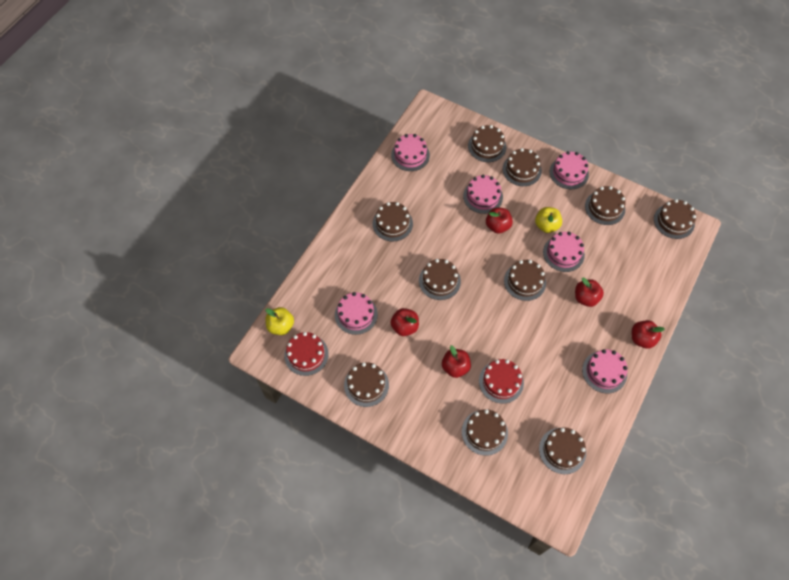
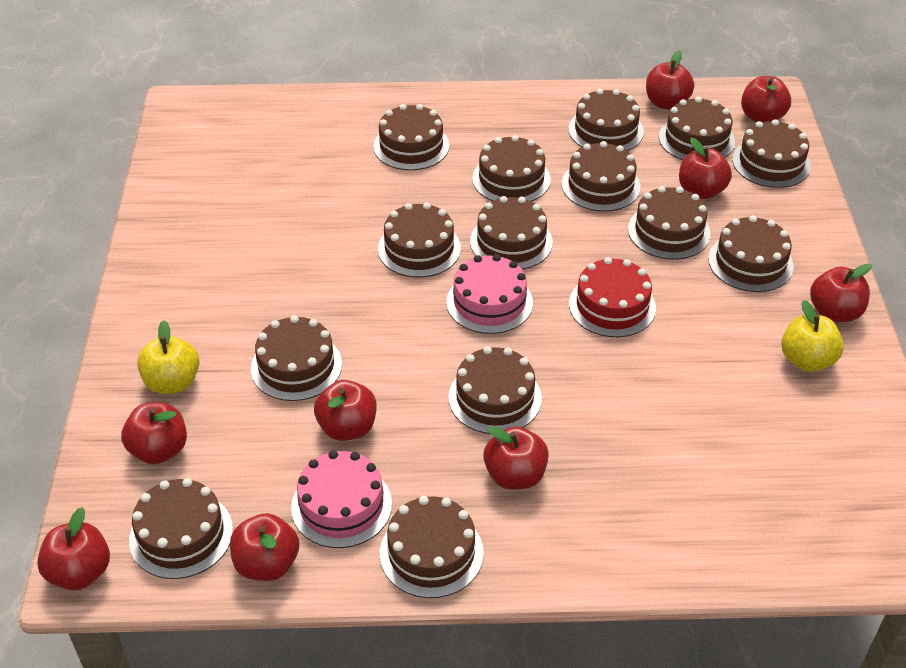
brown cake: 10 -> 14
pink cake: 6 -> 2
red apple: 5 -> 9
red cake: 2 -> 1

